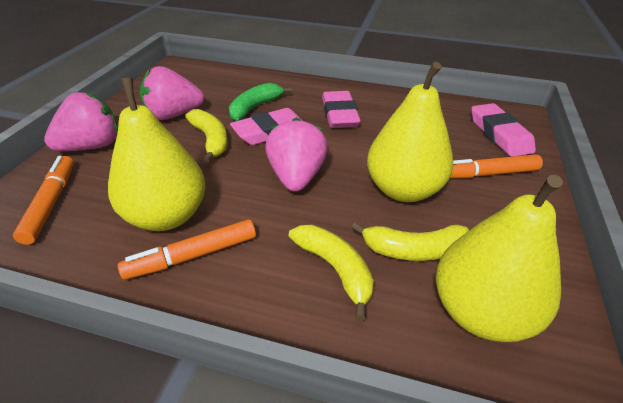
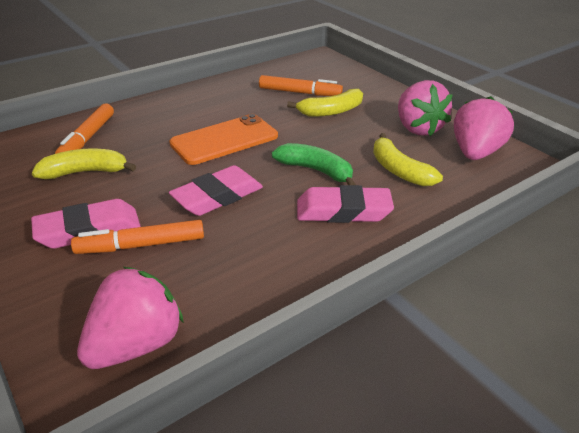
orange phone: 0 -> 1
yellow pear: 3 -> 0

